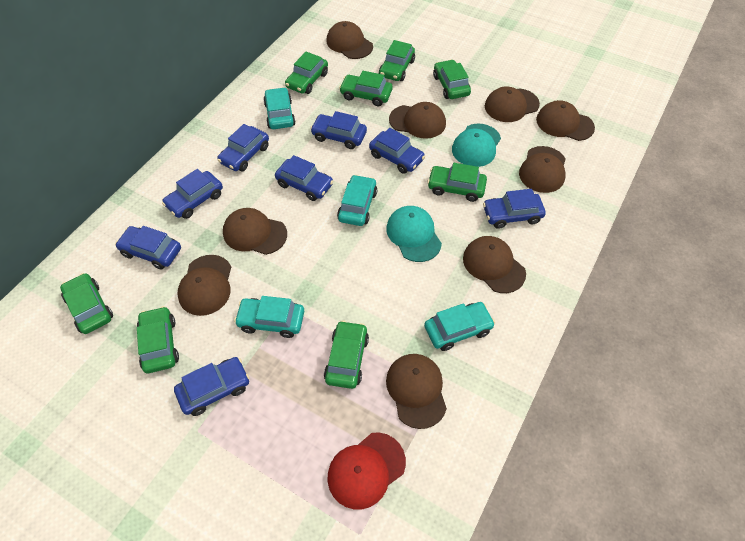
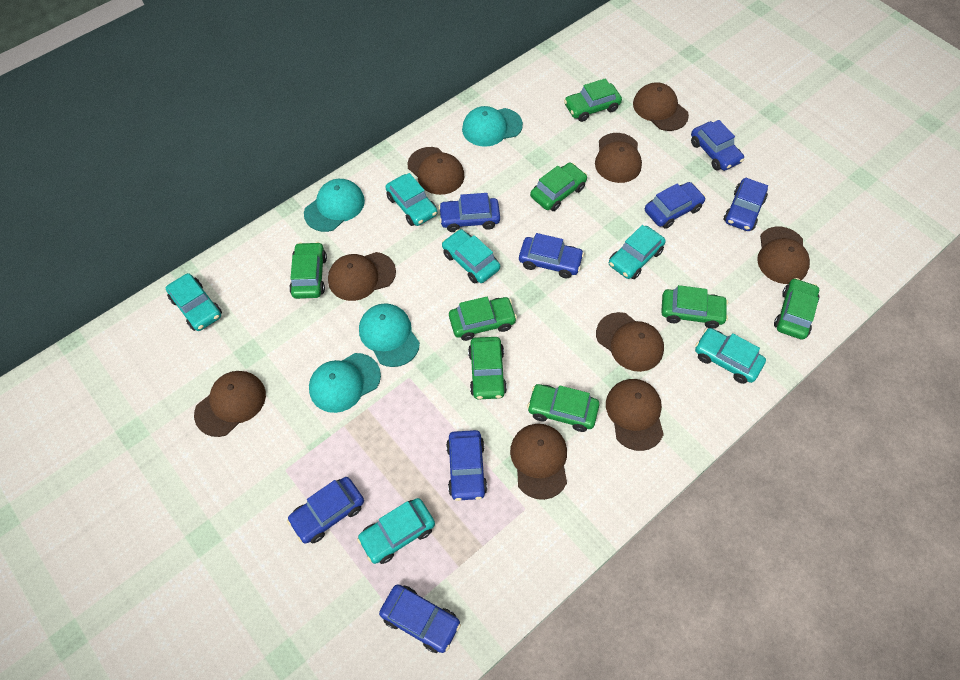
red cap: 1 -> 0
turquoise cap: 2 -> 4
turquoise car: 4 -> 6

